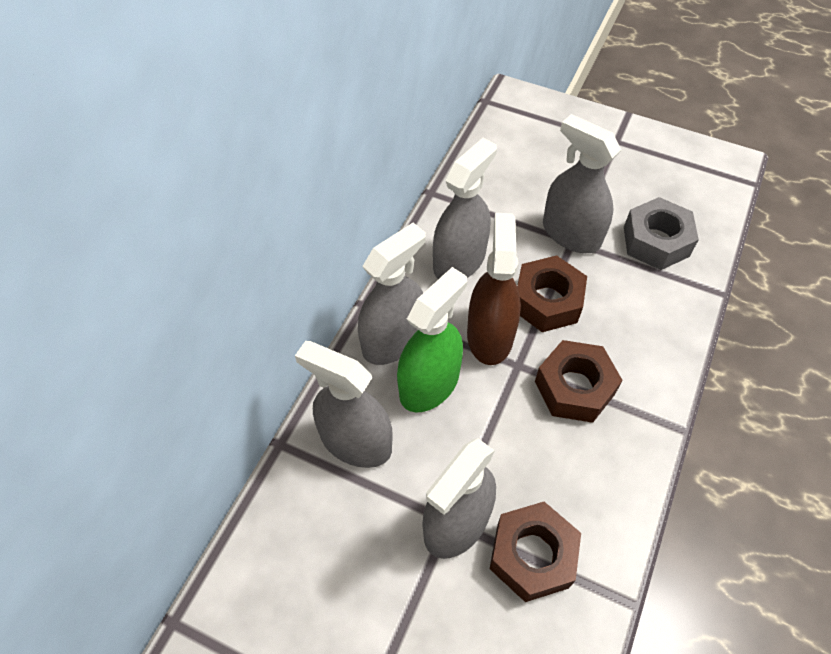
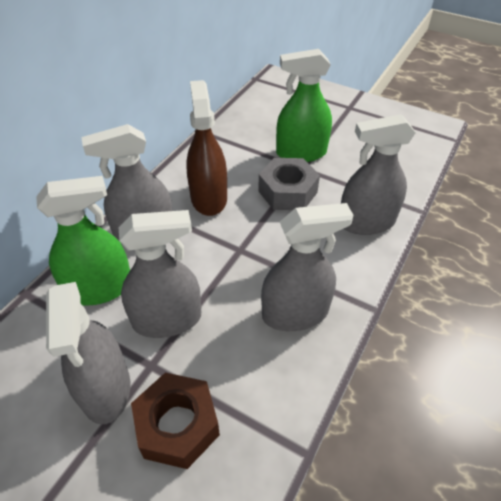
brown nut: 3 -> 1
green spray bottle: 1 -> 2

